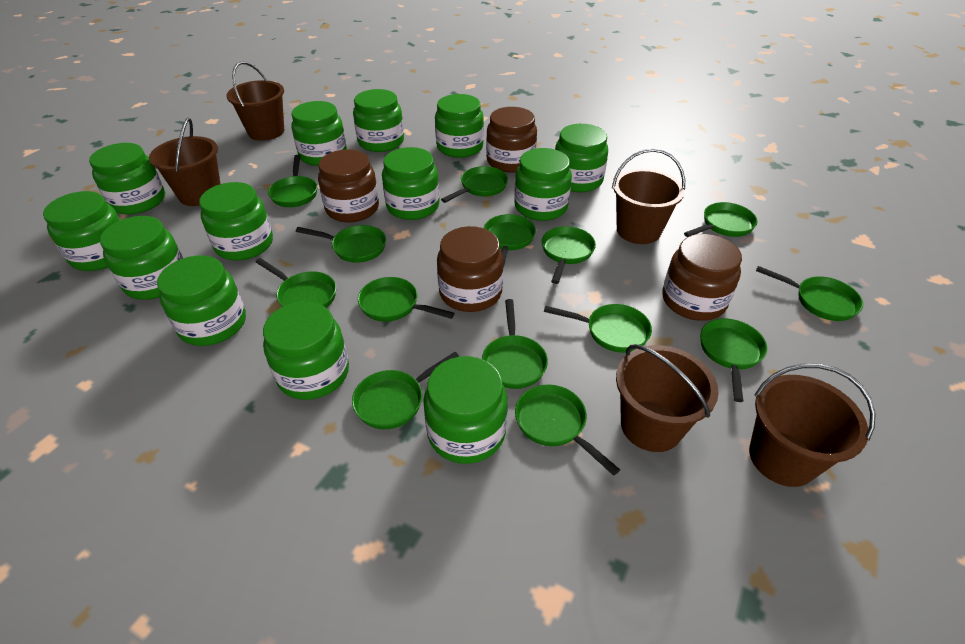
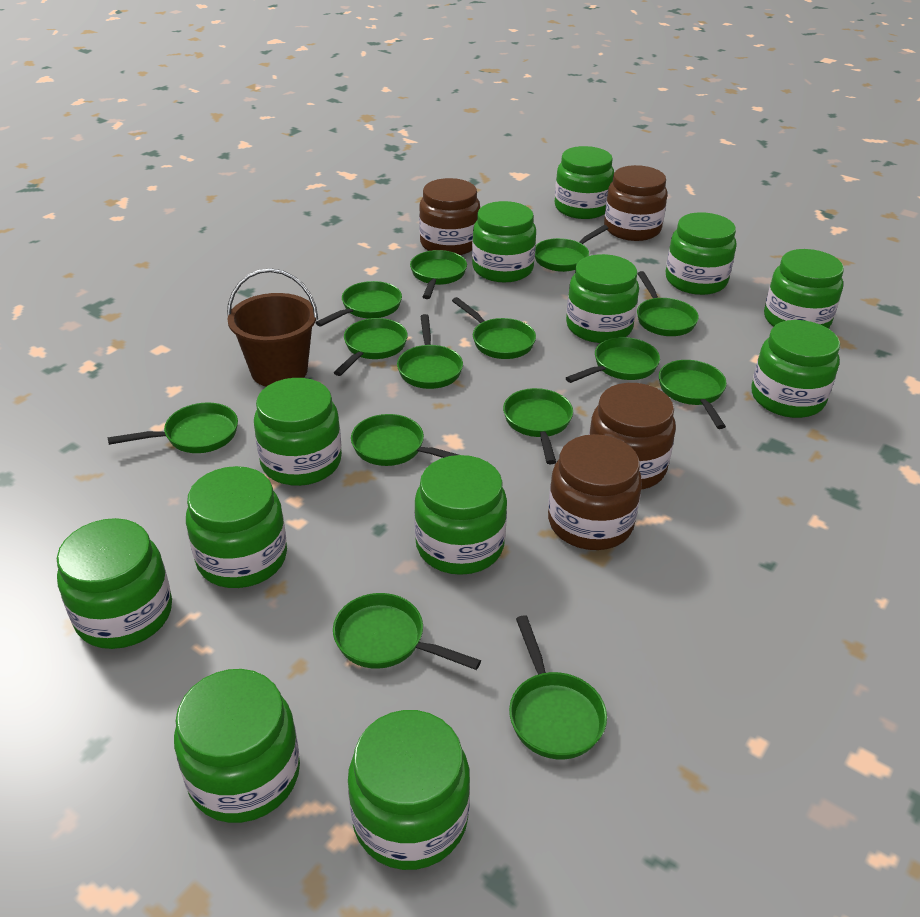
brown bucket: 5 -> 1
green jar: 13 -> 12

